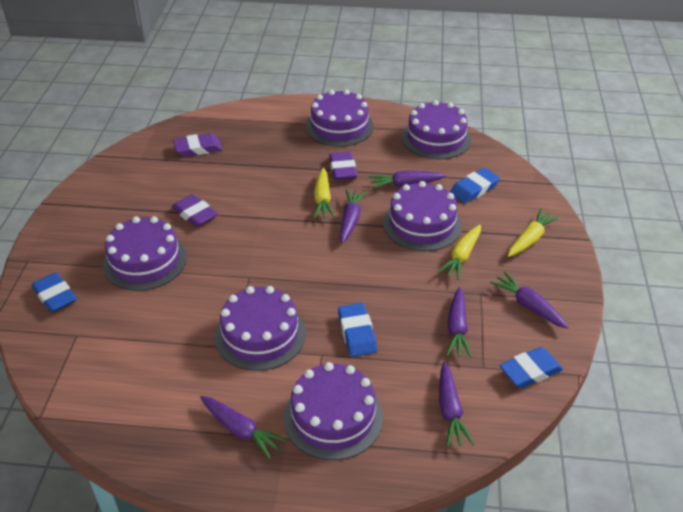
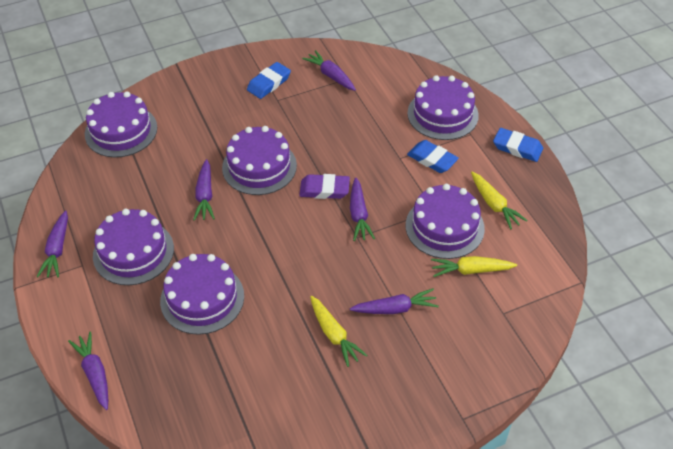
blue eraser: 4 -> 3
purple eraser: 3 -> 1

